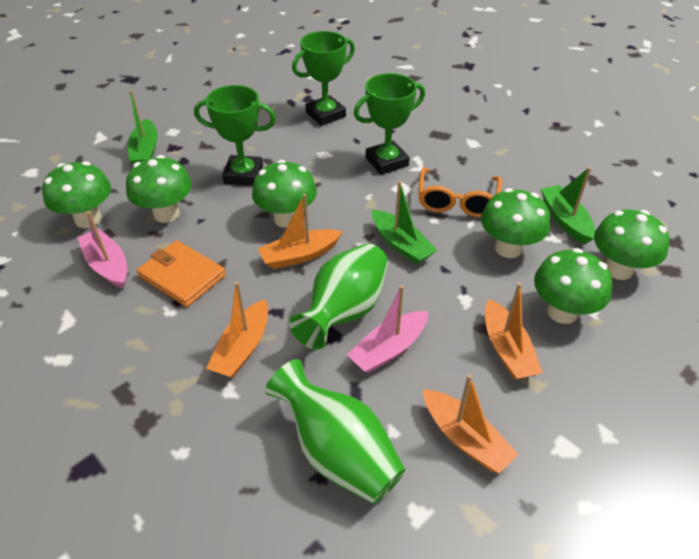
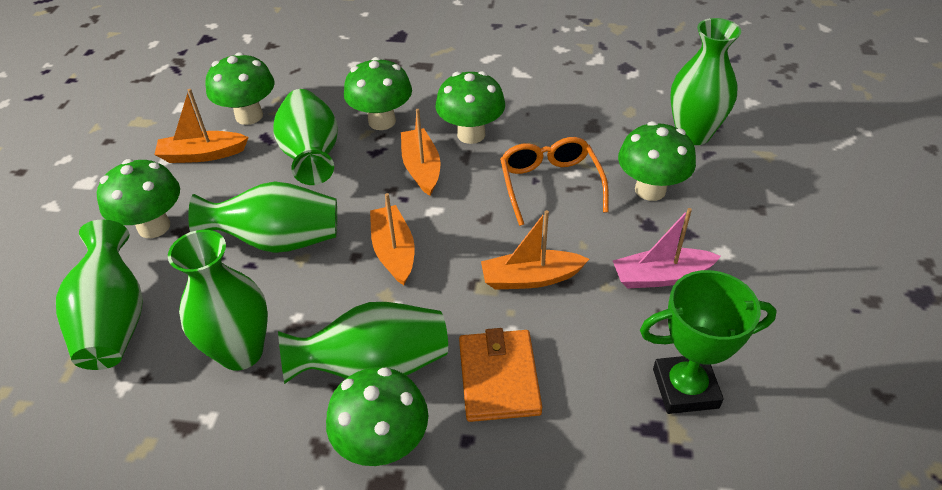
green boat: 3 -> 0
green trophy: 3 -> 1
green vase: 2 -> 6
pink boat: 2 -> 1

